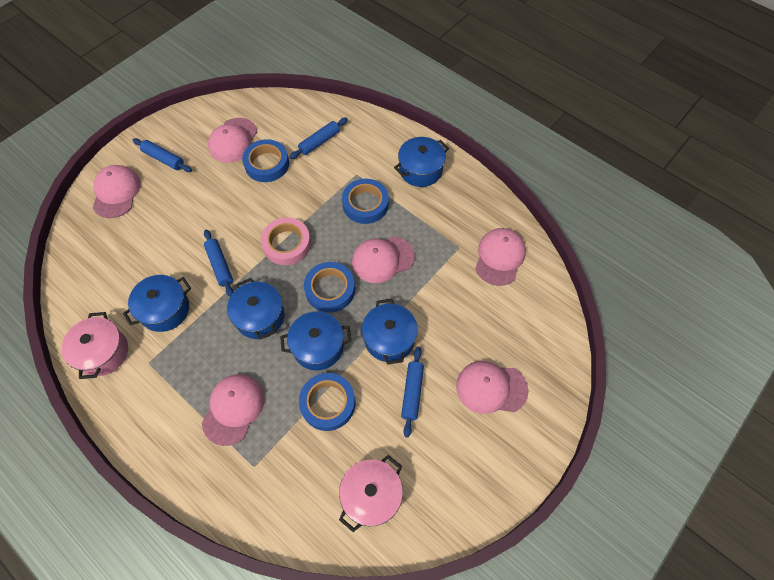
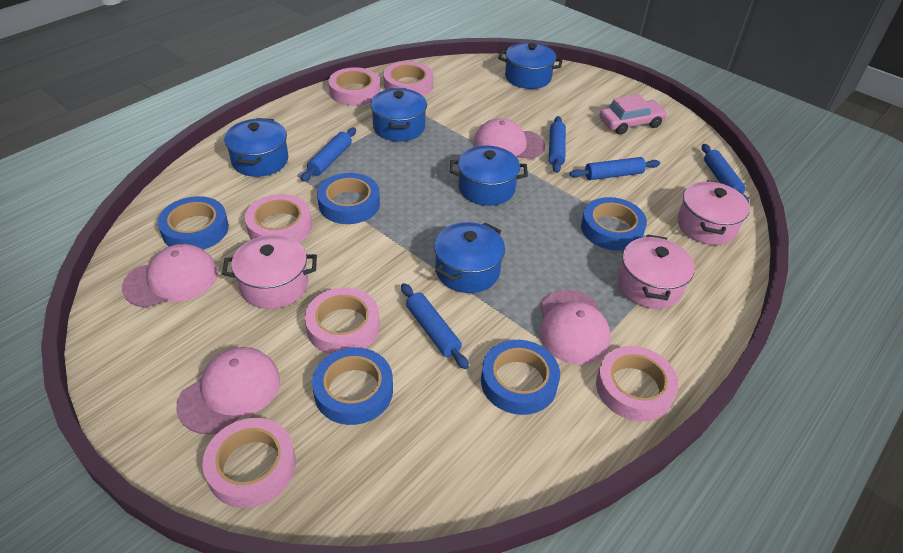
blue rolling pin: 4 -> 5
blue tape: 4 -> 5
pink cap: 6 -> 4
pink car: 0 -> 1
pink pot: 2 -> 3
pink tape: 1 -> 6

